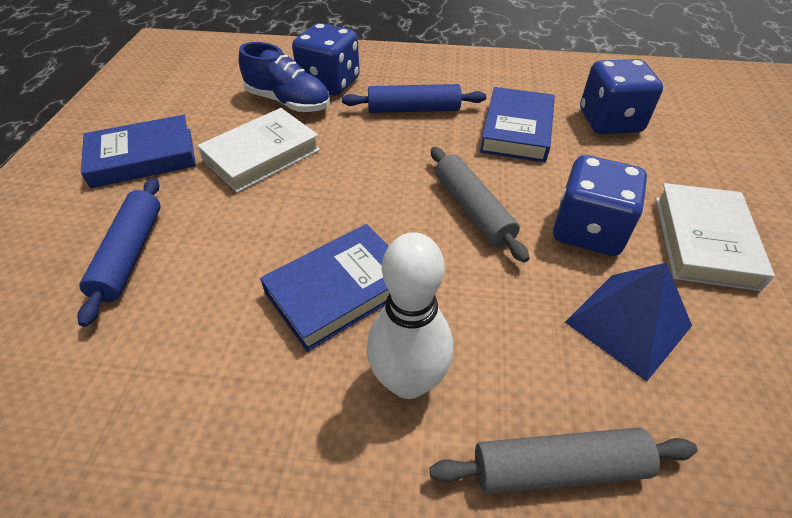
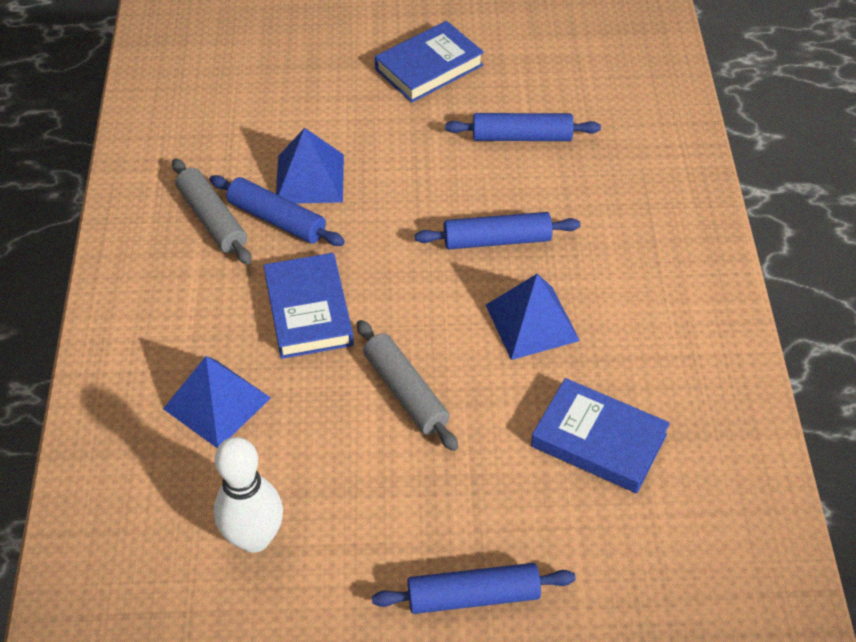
blue dice: 3 -> 0
blue pyramid: 1 -> 3
blue rolling pin: 2 -> 4
blue shoe: 1 -> 0
white book: 2 -> 0

